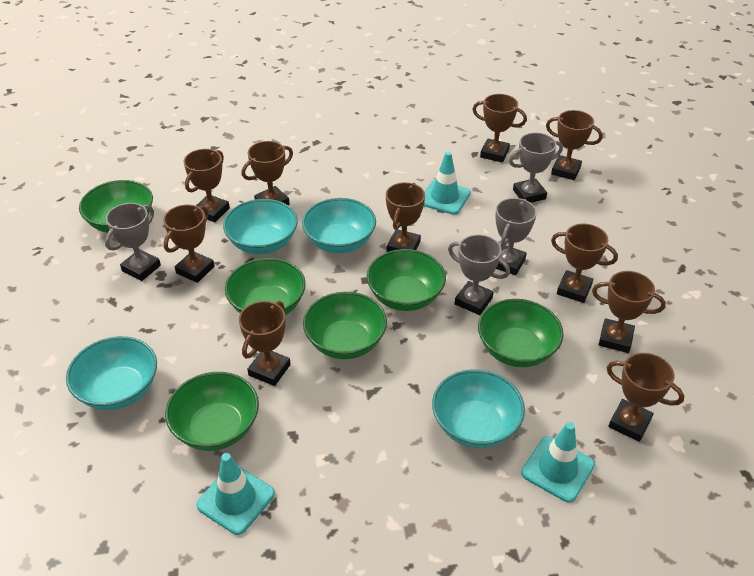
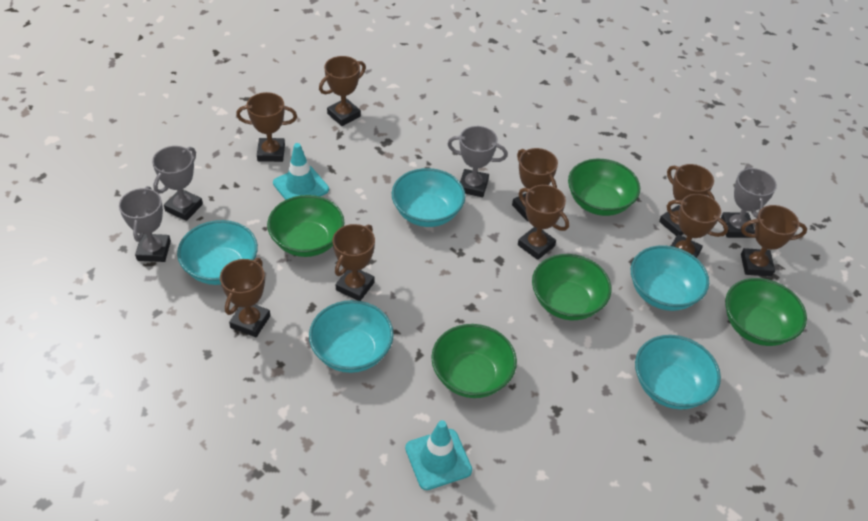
brown trophy: 10 -> 9
green bowl: 6 -> 5
turquoise bowl: 4 -> 5
turquoise traffic cone: 3 -> 2

